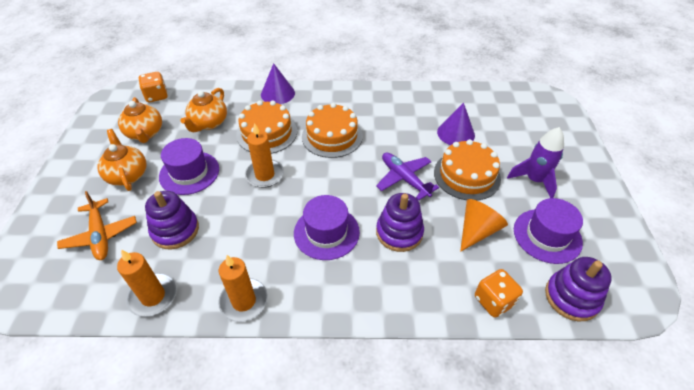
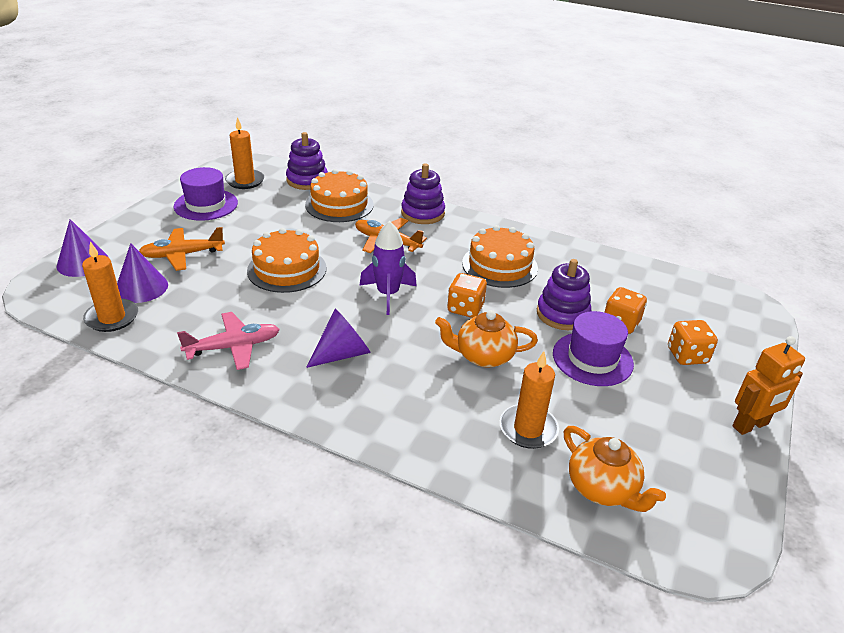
orange cone: 1 -> 0
orange dice: 2 -> 3
orange plane: 1 -> 2
orange robot: 0 -> 1
orange teapot: 3 -> 2
pink plane: 0 -> 1
purple cone: 2 -> 3
purple hat: 3 -> 2
purple plane: 1 -> 0

